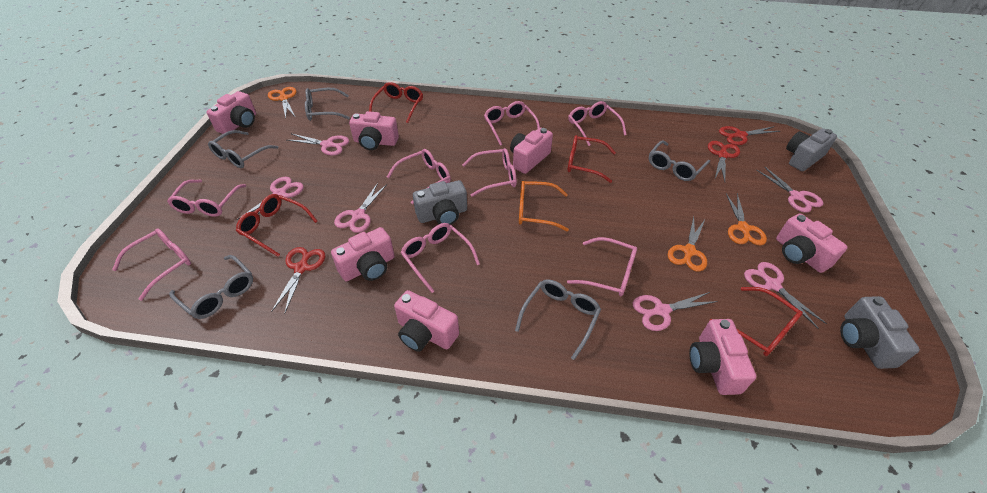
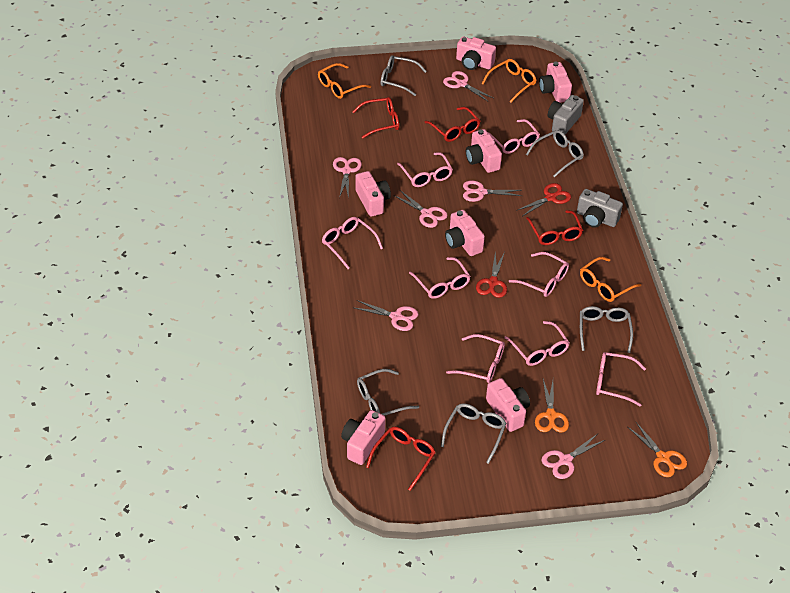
grey camera: 3 -> 2
orange glasses: 1 -> 3
orange scissors: 3 -> 2
red scissors: 3 -> 2

